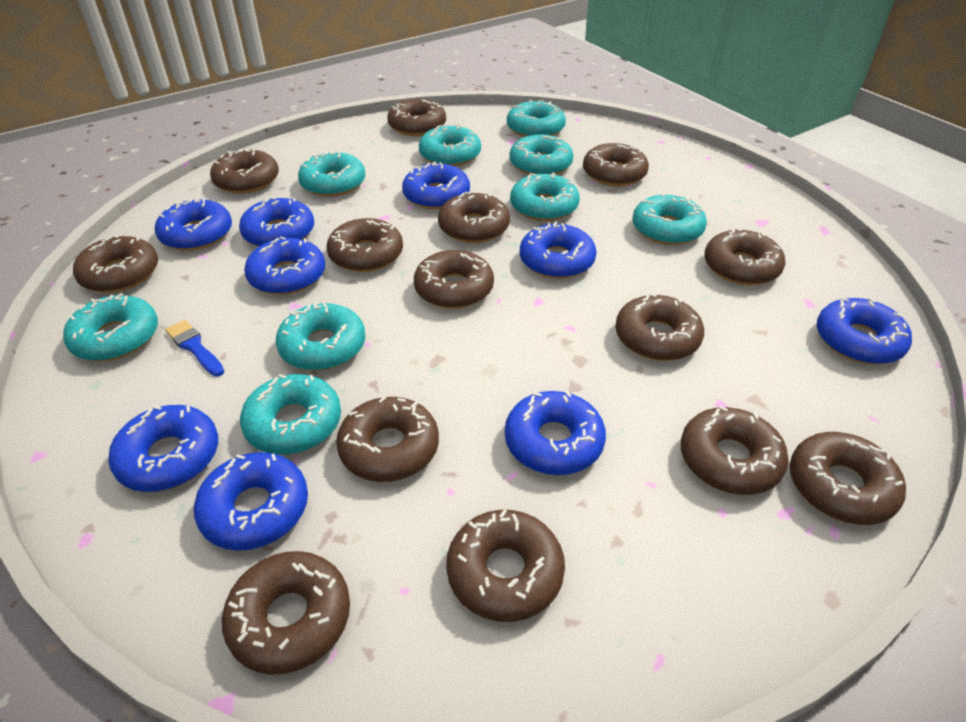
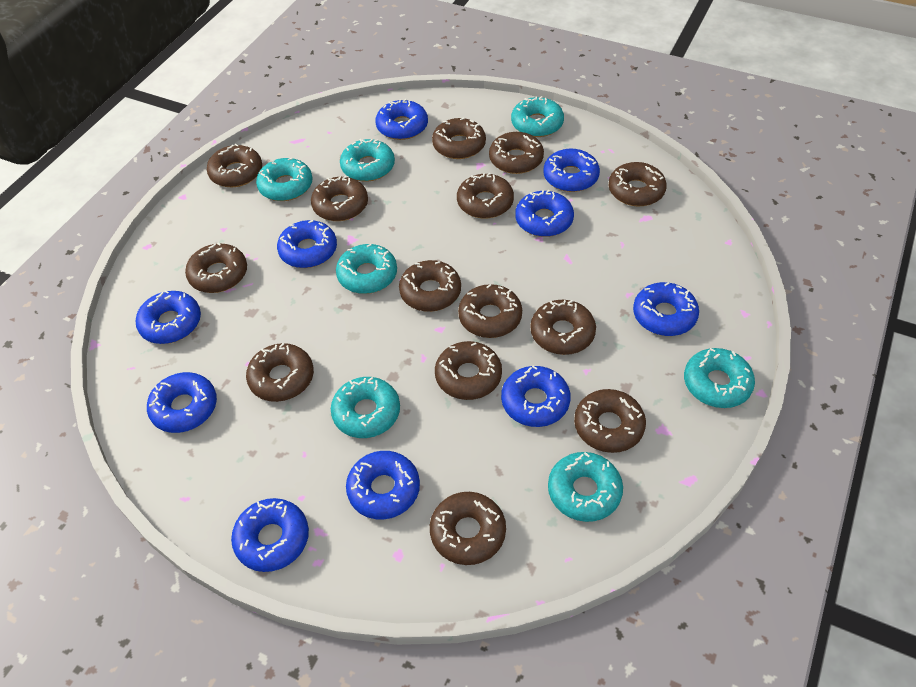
blue brush: 1 -> 0
blue donut: 9 -> 10
turquoise donut: 9 -> 7

